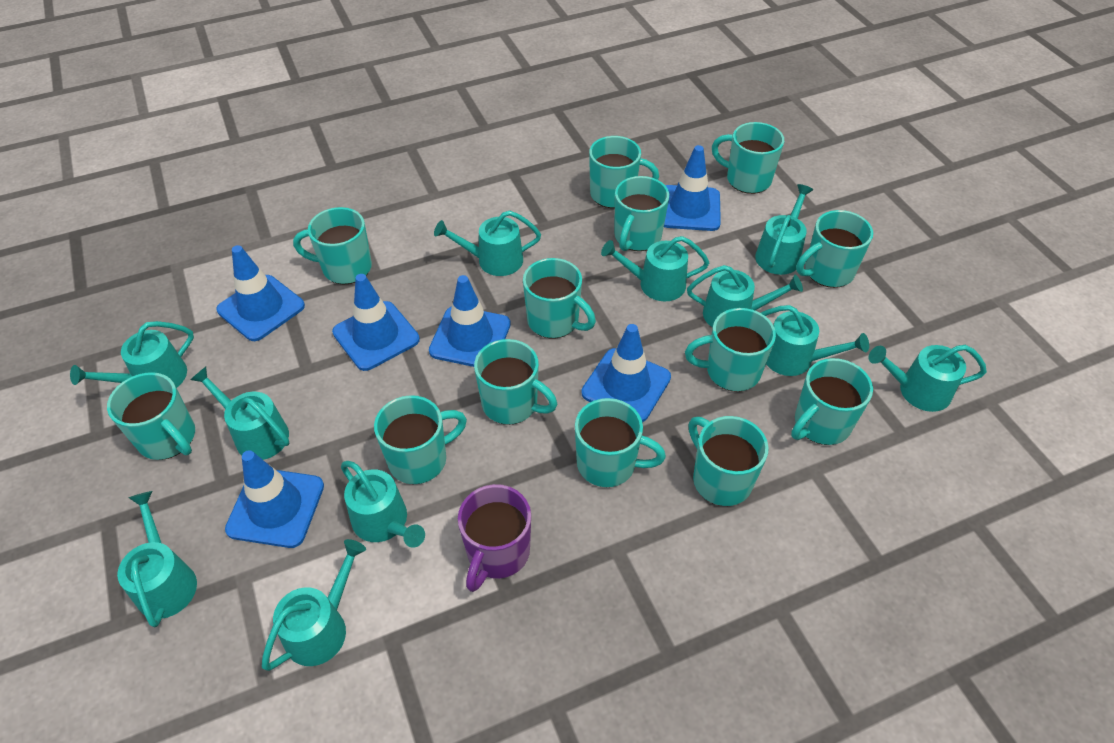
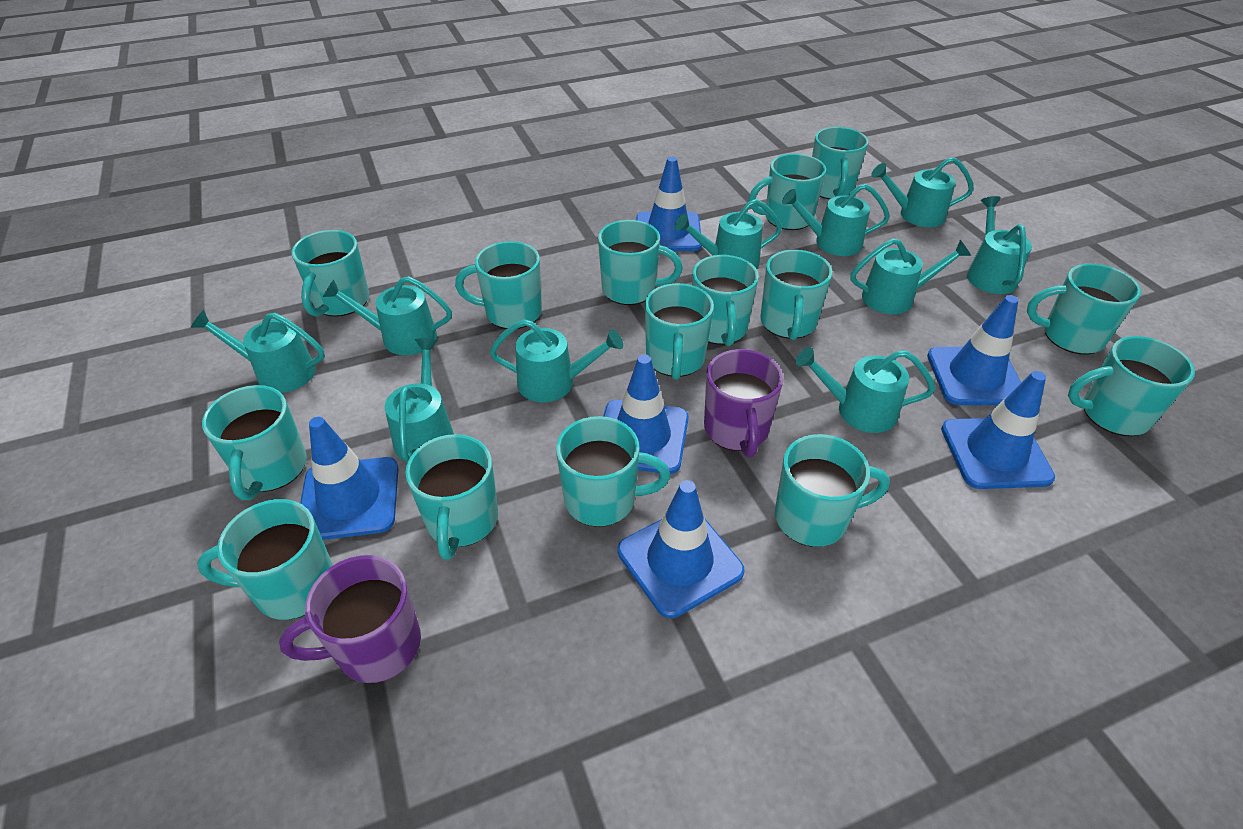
purple mug: 1 -> 2
turquoise mug: 13 -> 15
turquoise watering can: 11 -> 10

